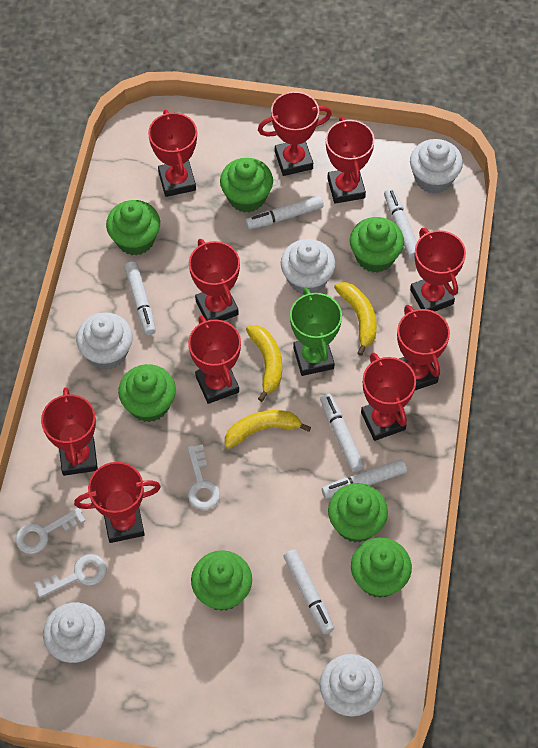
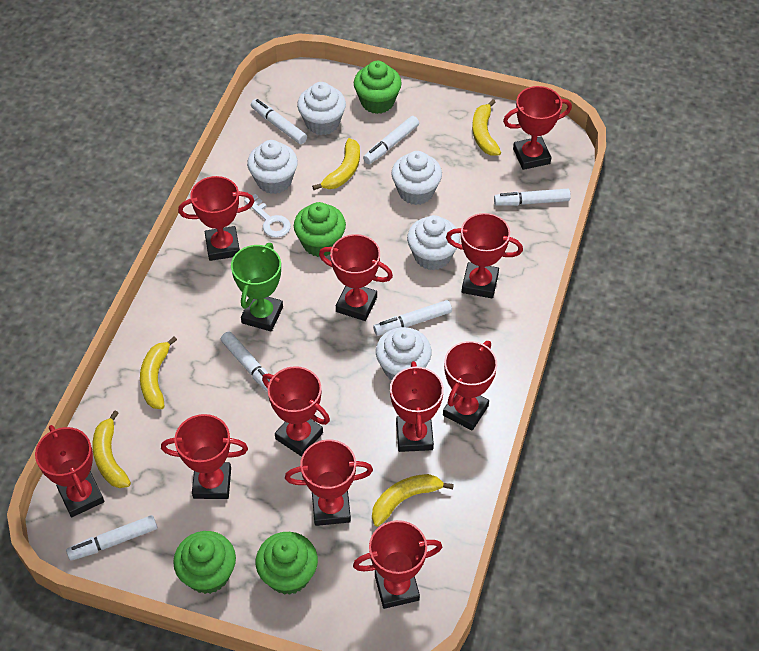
green cupcake: 7 -> 4
red trophy: 10 -> 11
white key: 3 -> 1
yellow banana: 3 -> 5

